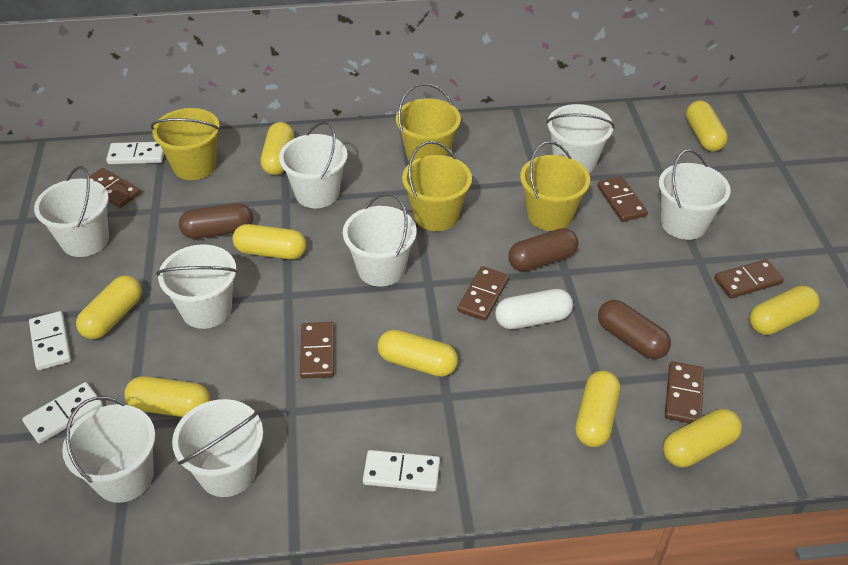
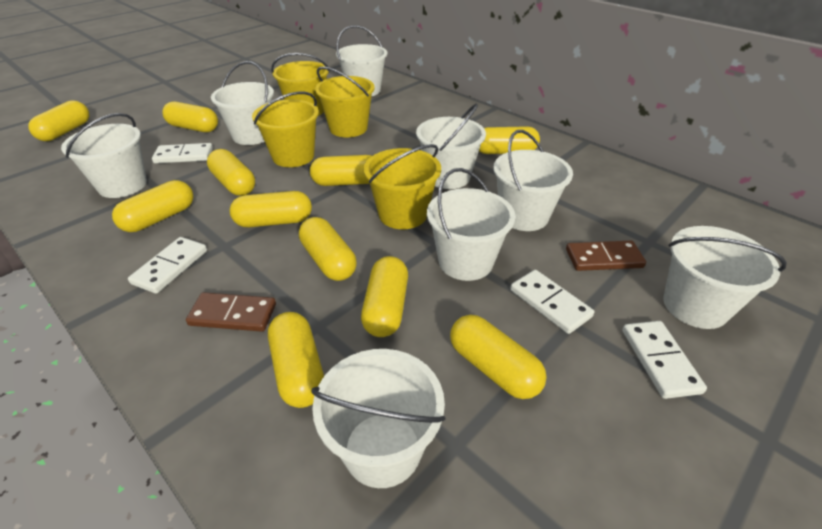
brown capsule: 3 -> 0
brown domino: 6 -> 2
white capsule: 1 -> 0
yellow capsule: 9 -> 11

